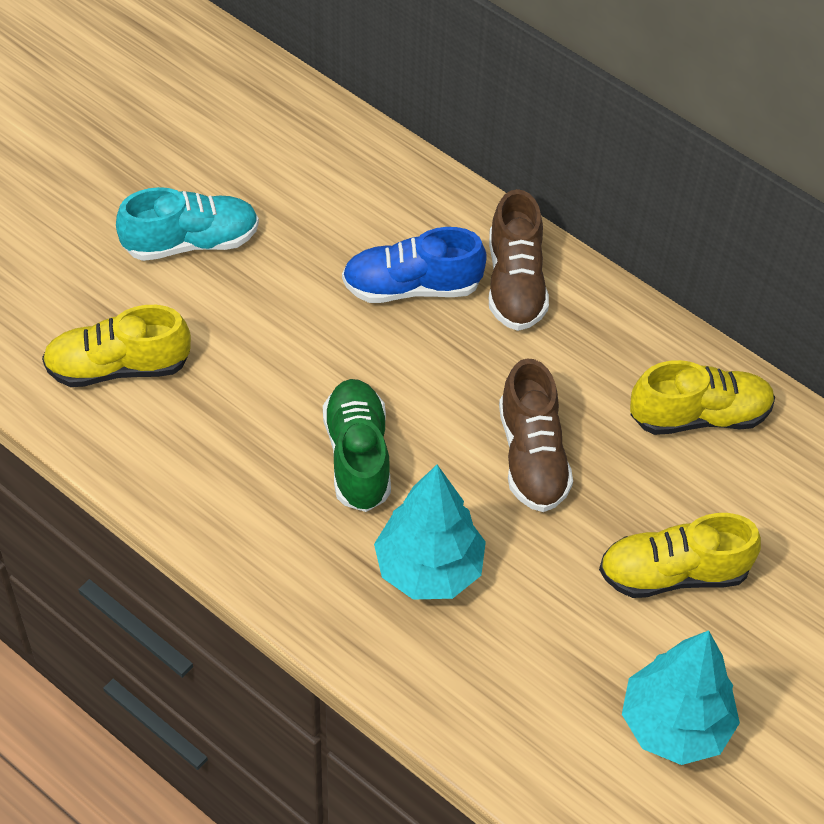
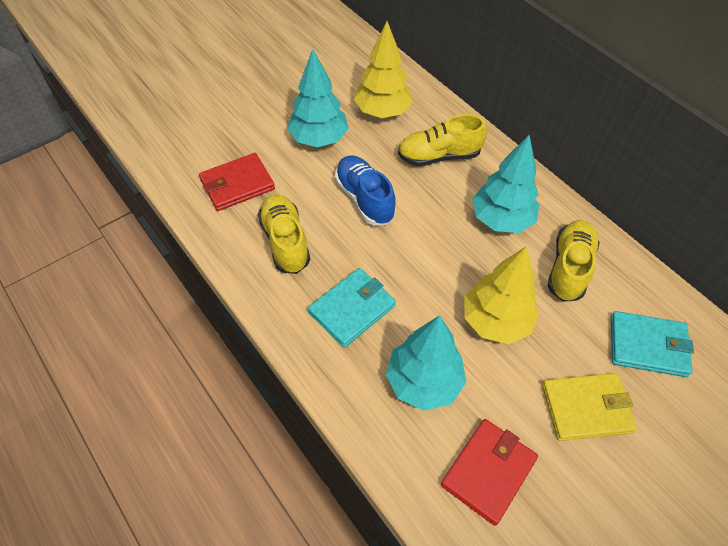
brown shoe: 2 -> 0
green shoe: 1 -> 0
red wallet: 0 -> 2
turquoise shoe: 1 -> 0
turquoise tree: 2 -> 3
turquoise wallet: 0 -> 2
yellow tree: 0 -> 2
yellow wallet: 0 -> 1

